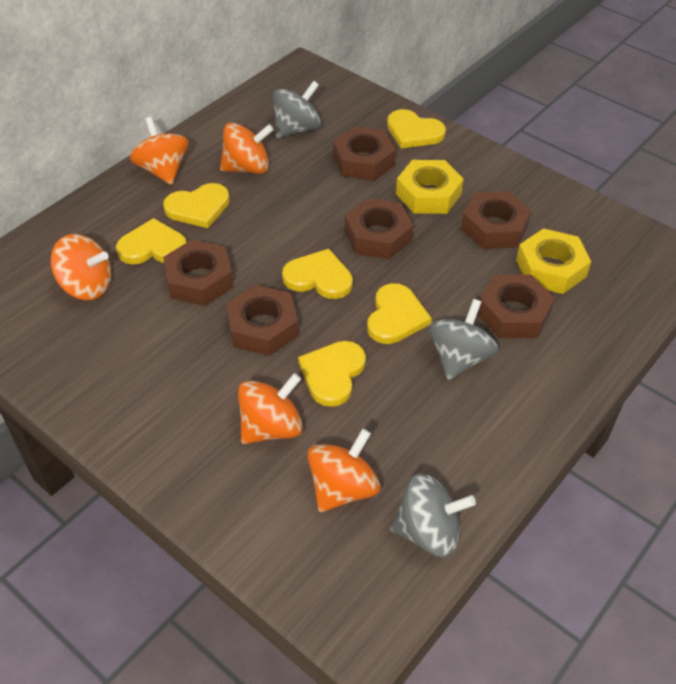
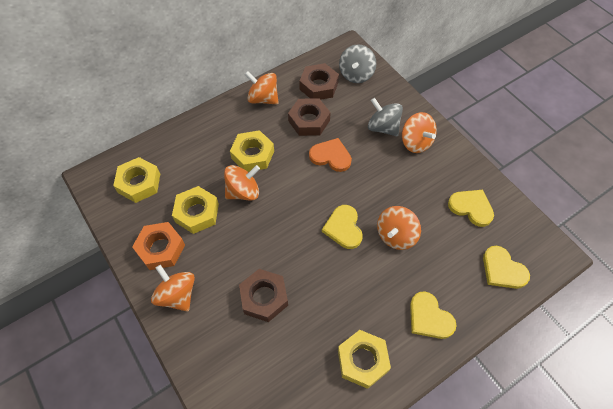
brown nut: 6 -> 3
grey spinning top: 3 -> 2
orange heart: 0 -> 1
orange nut: 0 -> 1
yellow heart: 6 -> 4
yellow nut: 2 -> 4

